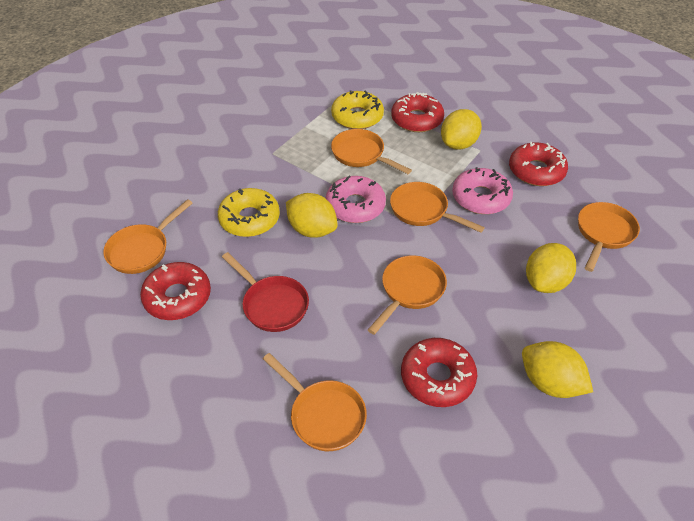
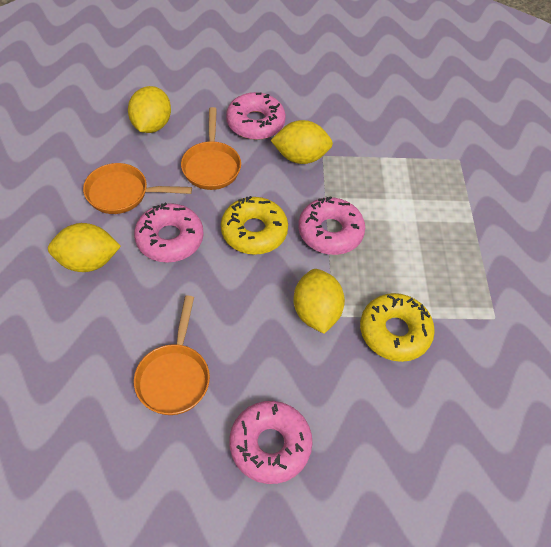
orange pan: 6 -> 3
pink donut: 2 -> 4
red donut: 4 -> 0
red pan: 1 -> 0

